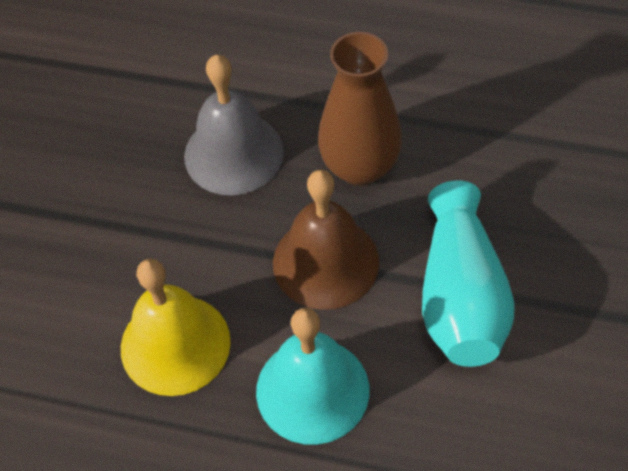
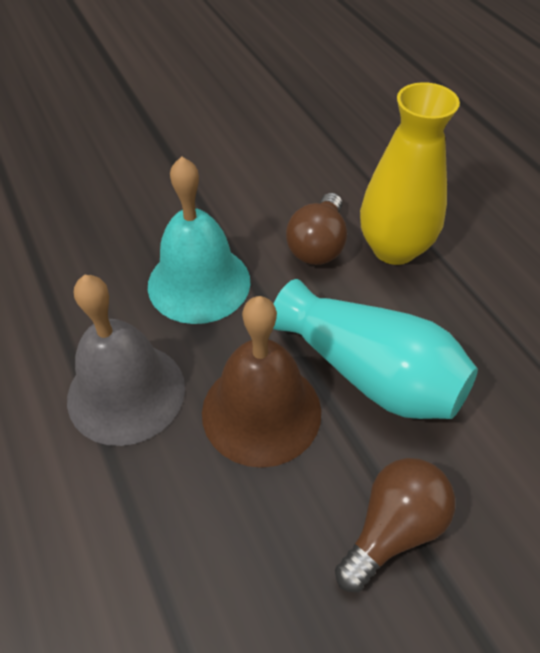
brown light bulb: 0 -> 2
brown vase: 1 -> 0
yellow bell: 1 -> 0
yellow vase: 0 -> 1

